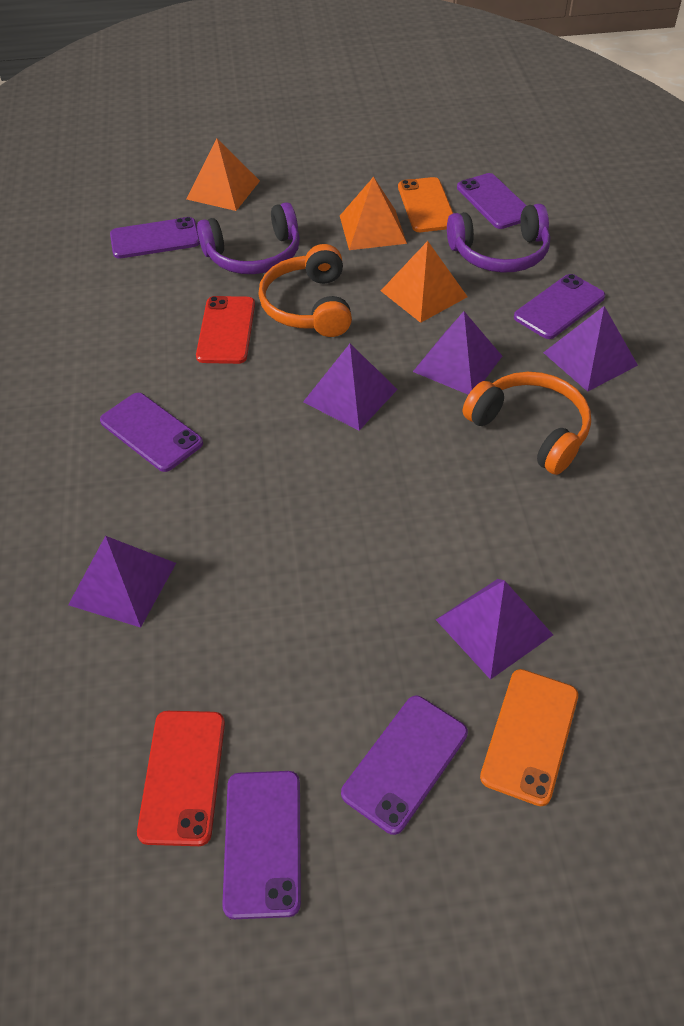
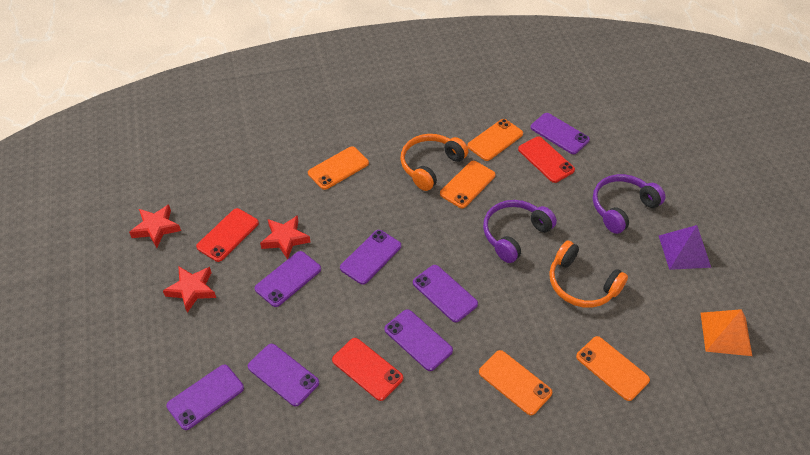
orange phone: 2 -> 5
orange pyramid: 3 -> 1
purple phone: 6 -> 7
purple pyramid: 5 -> 1
red phone: 2 -> 3
red star: 0 -> 3

